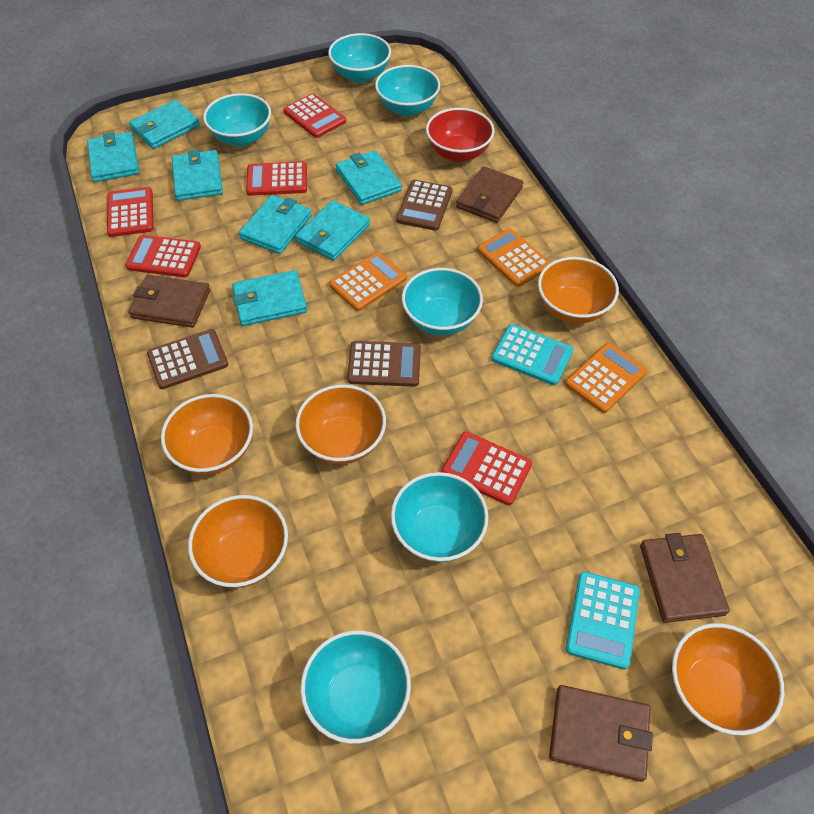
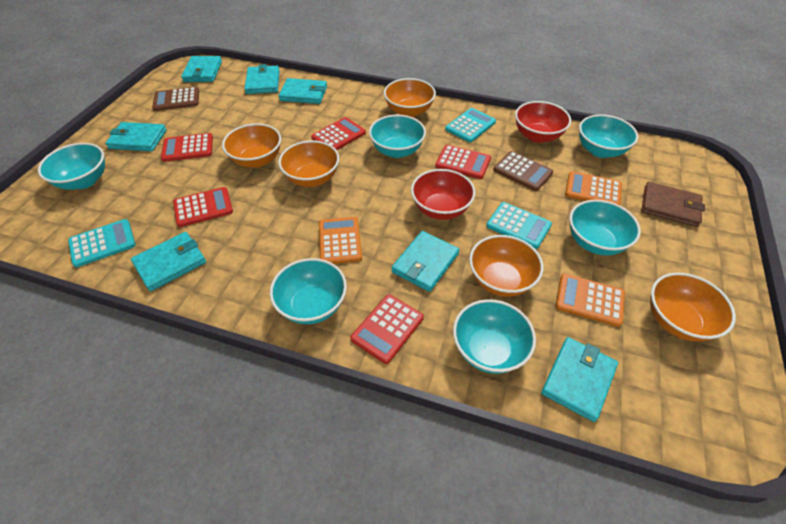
brown calculator: 3 -> 2
brown wallet: 4 -> 1
red bowl: 1 -> 2
turquoise calculator: 2 -> 3

